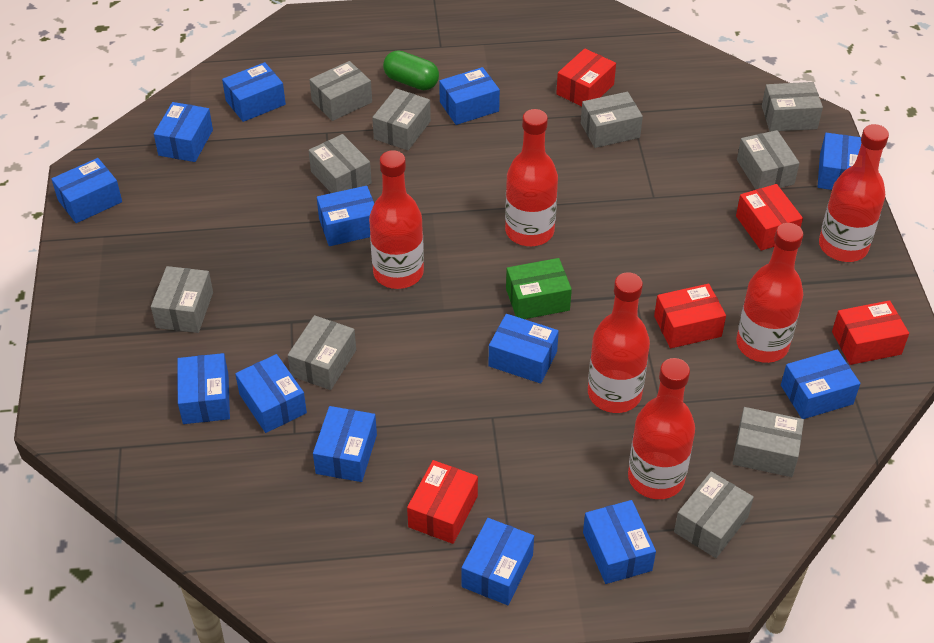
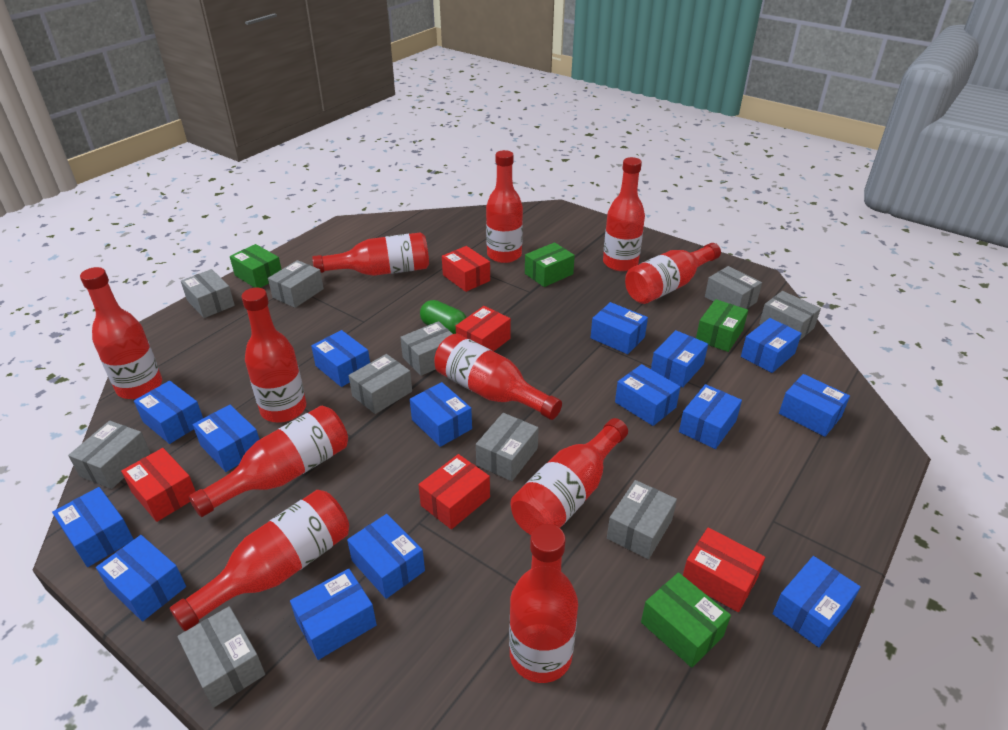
blue box: 13 -> 15
green box: 1 -> 4
red bottle: 6 -> 11

